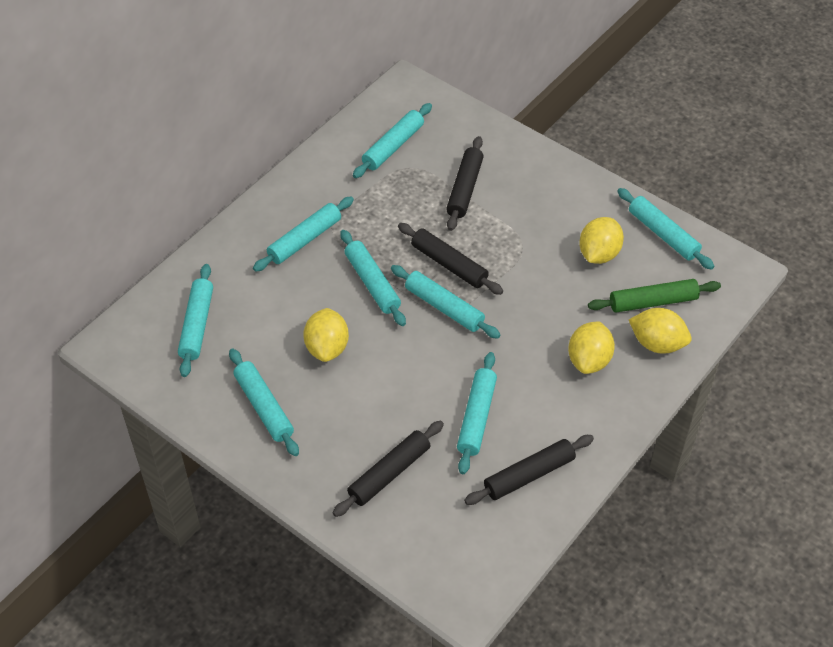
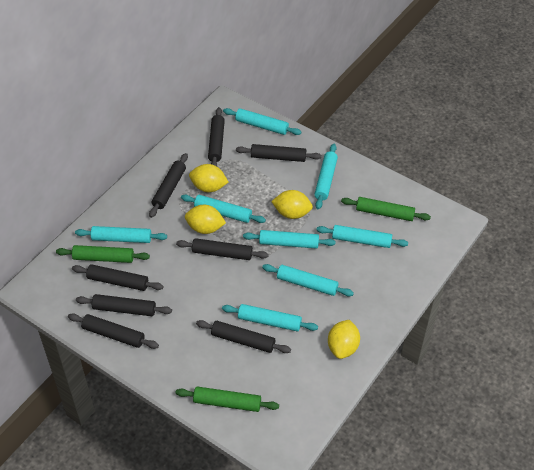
black rolling pin: 4 -> 8
green rolling pin: 1 -> 3

